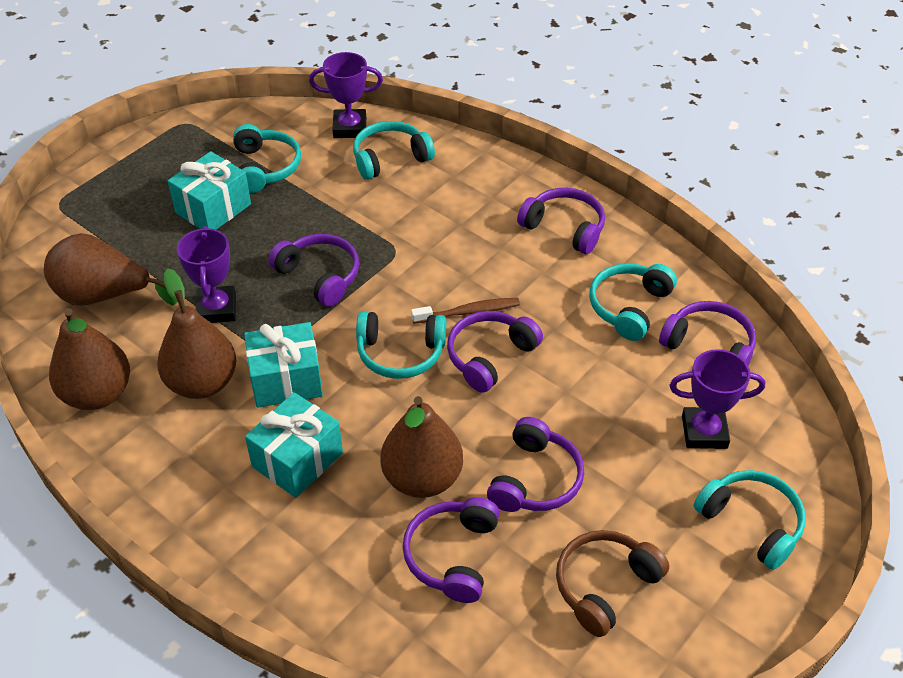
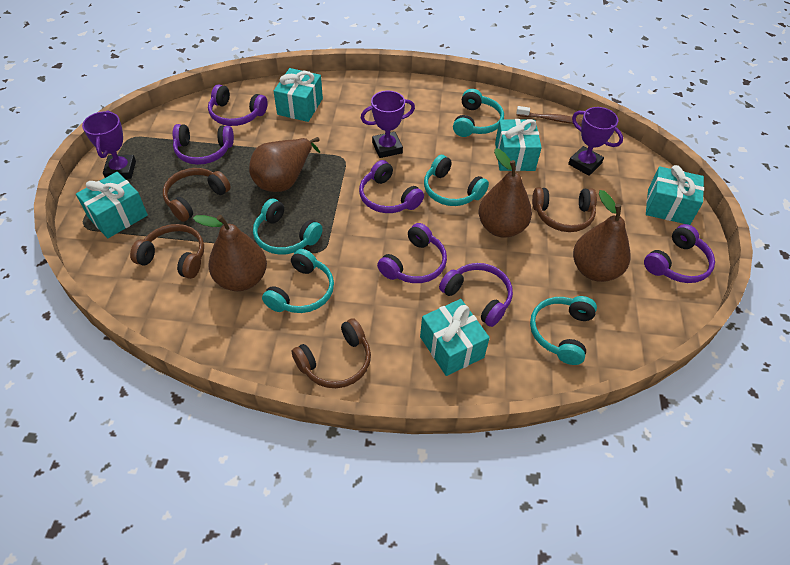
brown headphones: 1 -> 4
turquoise gift: 3 -> 5

